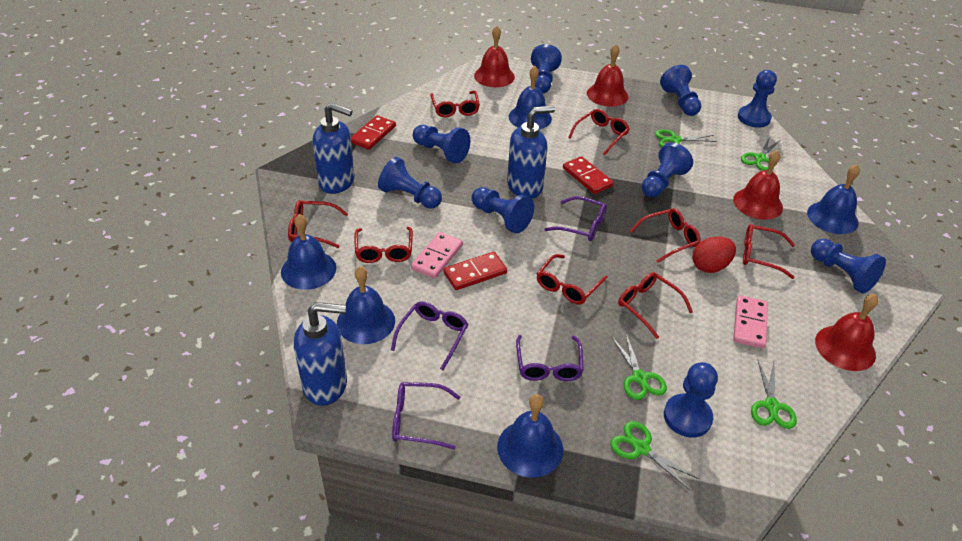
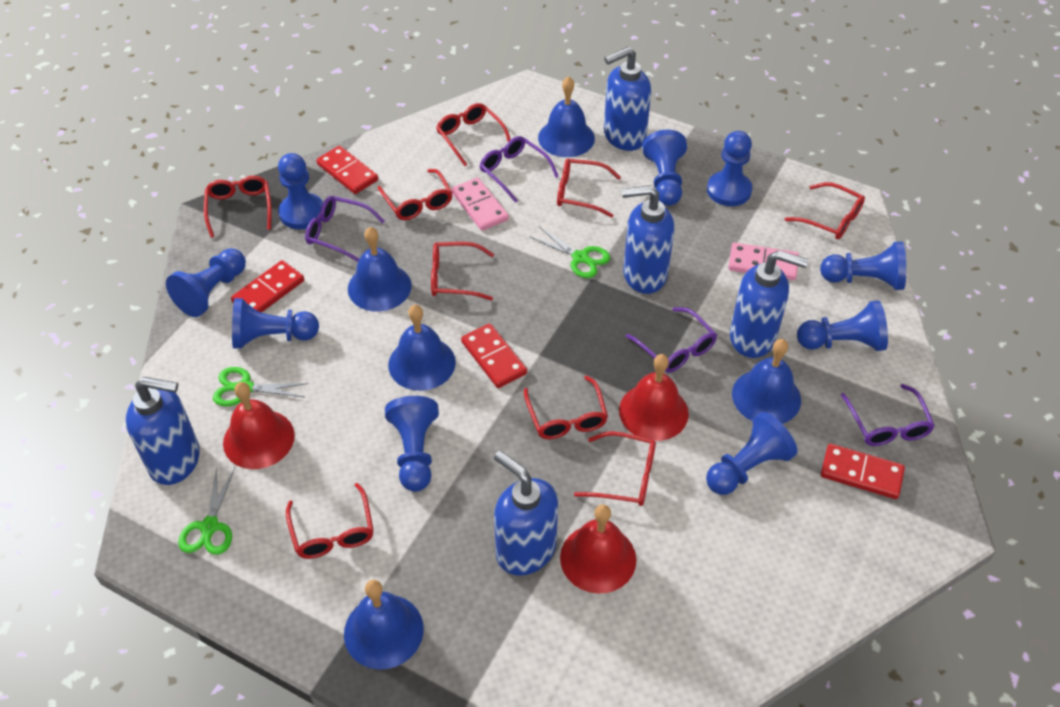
blue soap dispenser: 3 -> 5
green scissors: 5 -> 3
red bell: 4 -> 3
red domino: 3 -> 4
red egg: 1 -> 0
red glasses: 8 -> 9

